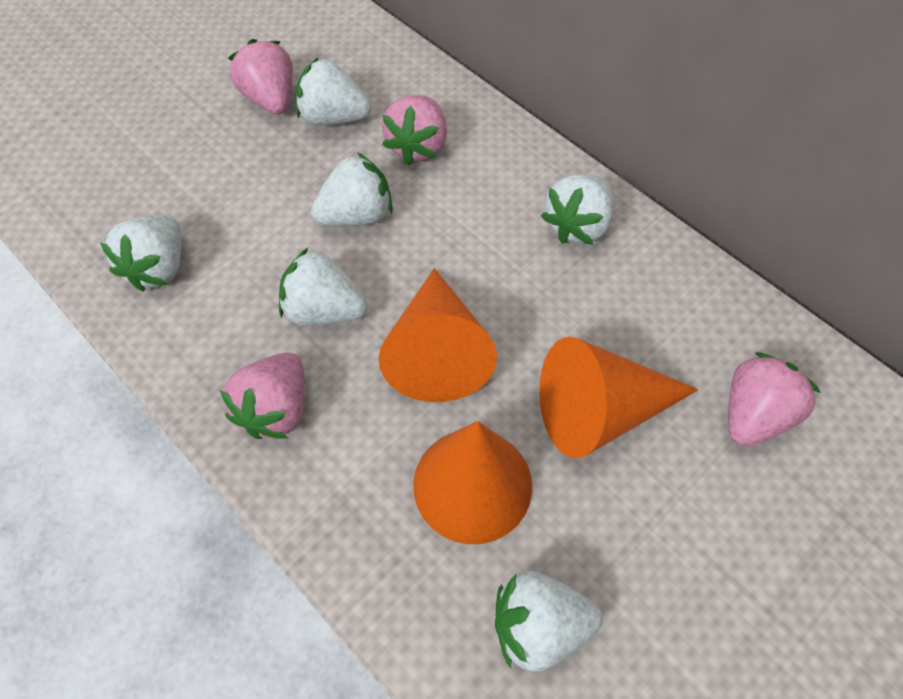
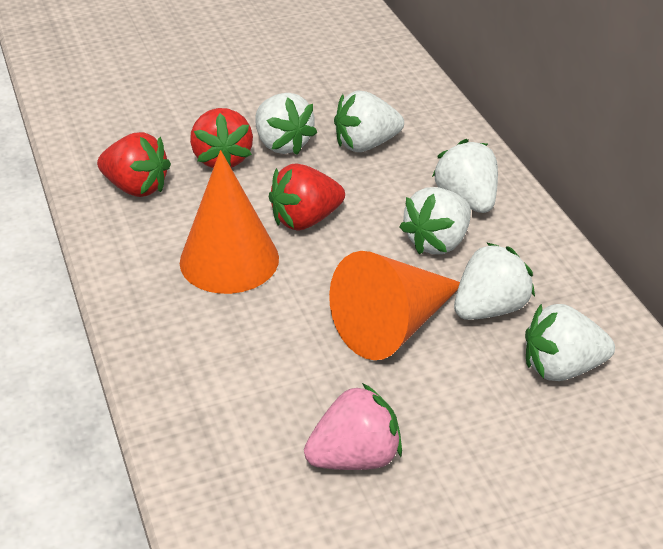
orange cone: 3 -> 2
pink strawberry: 4 -> 1
red strawberry: 0 -> 3

